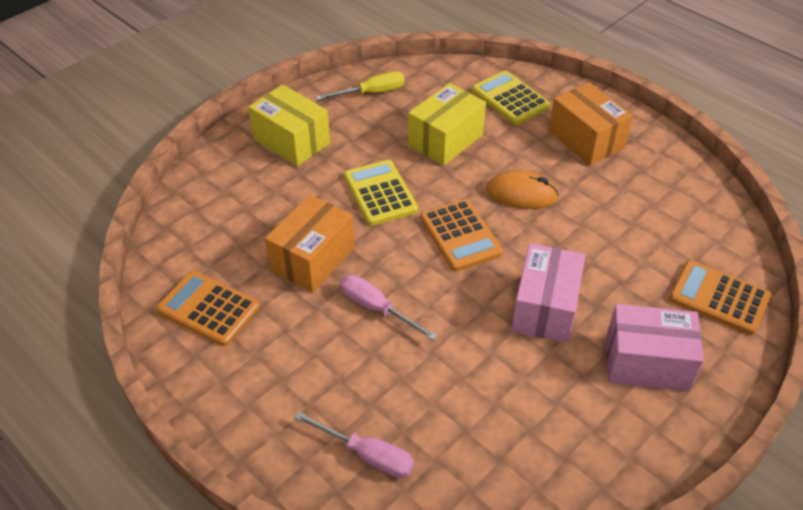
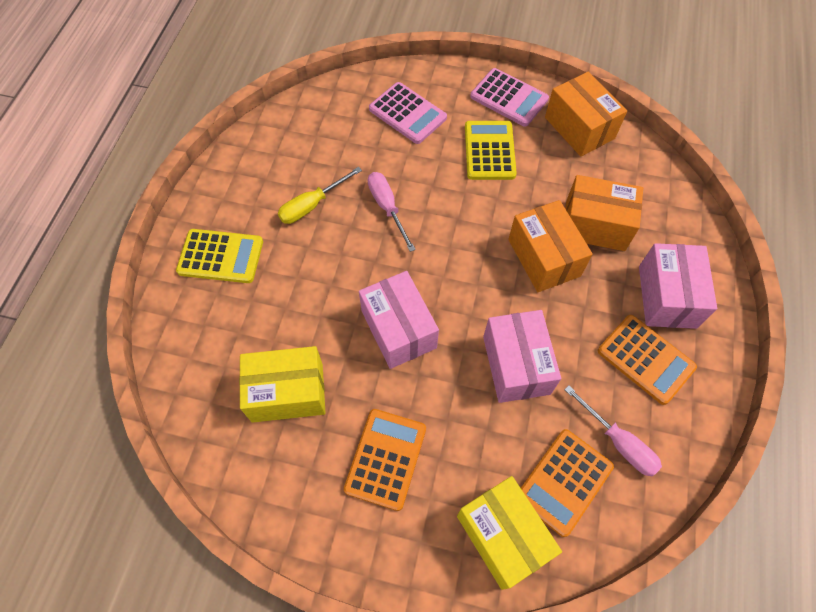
orange box: 2 -> 3
orange mouse: 1 -> 0
pink box: 2 -> 3
pink calculator: 0 -> 2

